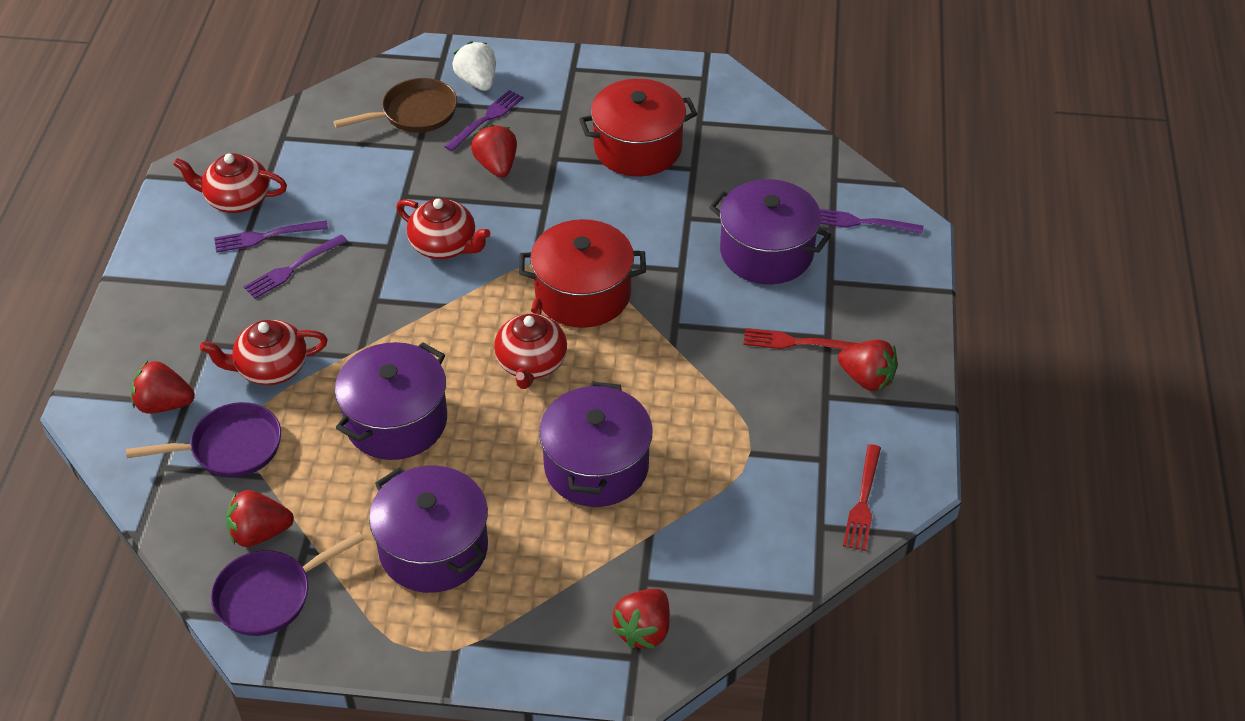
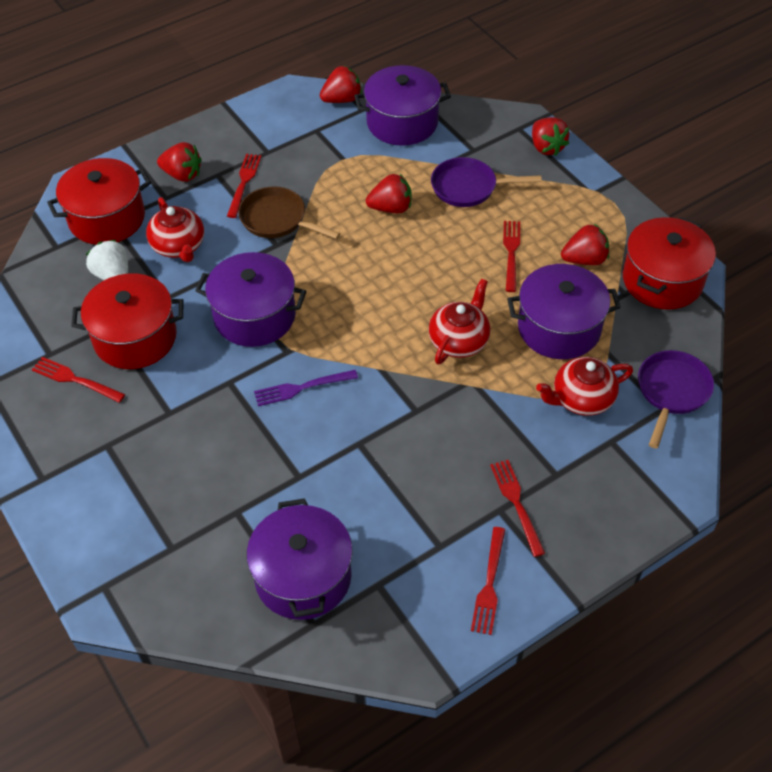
purple fork: 4 -> 1
red fork: 2 -> 5
red pot: 2 -> 3
red teapot: 4 -> 3

